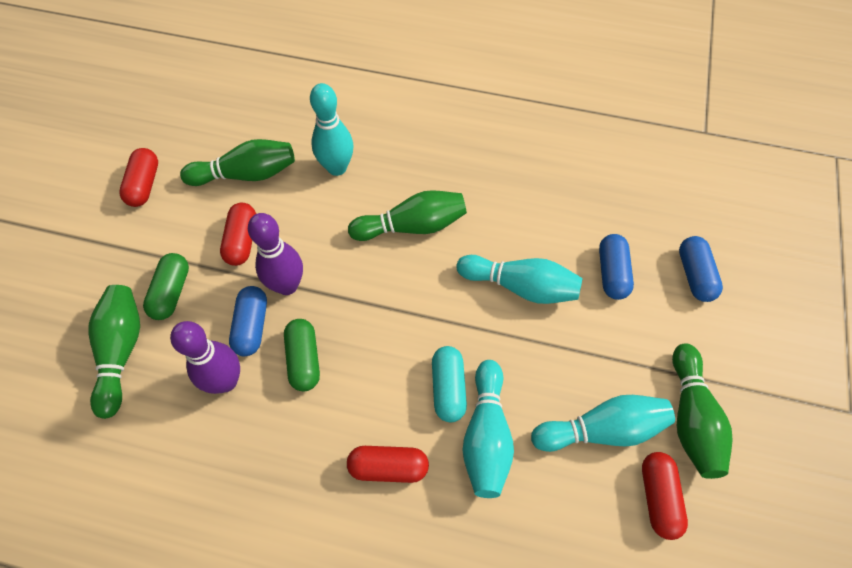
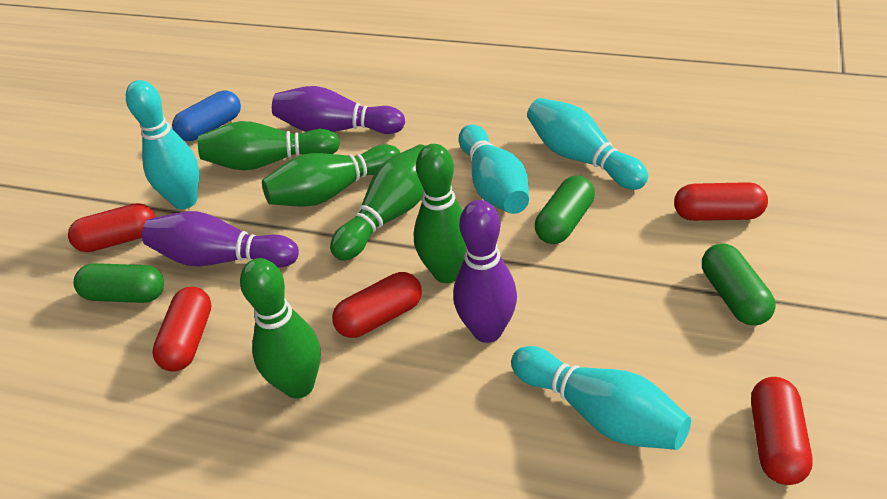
blue capsule: 3 -> 1
green bowling pin: 4 -> 5
green capsule: 2 -> 3
purple bowling pin: 2 -> 3
red capsule: 4 -> 5
turquoise capsule: 1 -> 0

